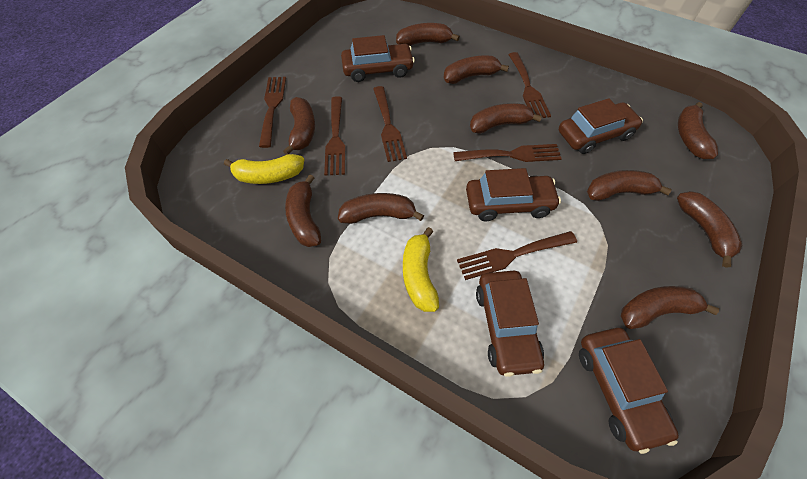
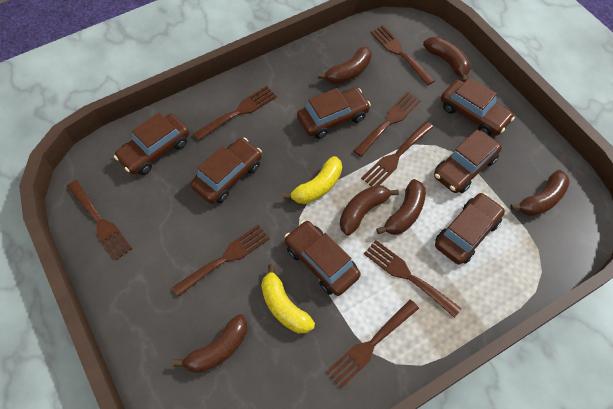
brown banana: 10 -> 6
brown car: 5 -> 7
brown fork: 6 -> 8

